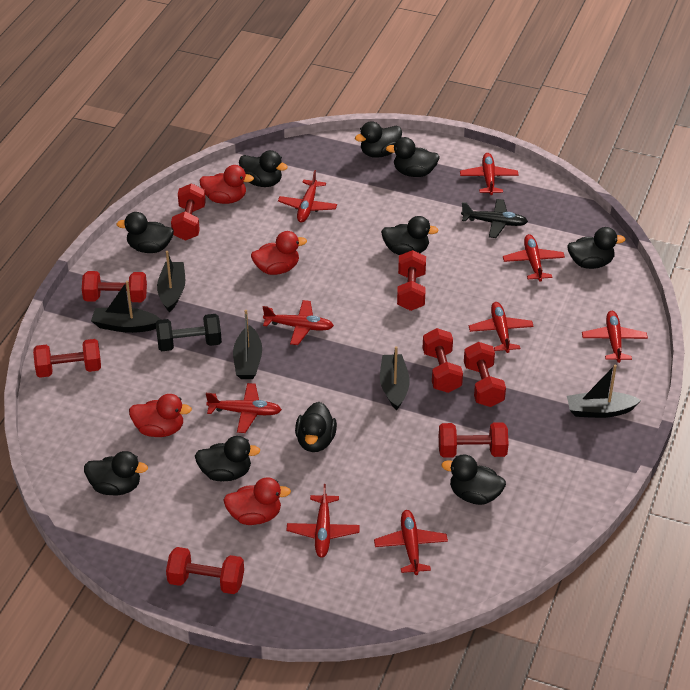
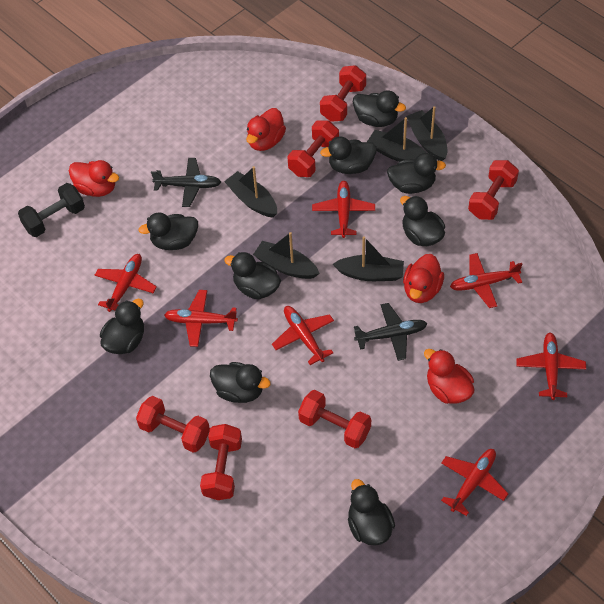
black duck: 10 -> 9
black plane: 1 -> 2
red dumbbell: 8 -> 6
red plane: 9 -> 7

